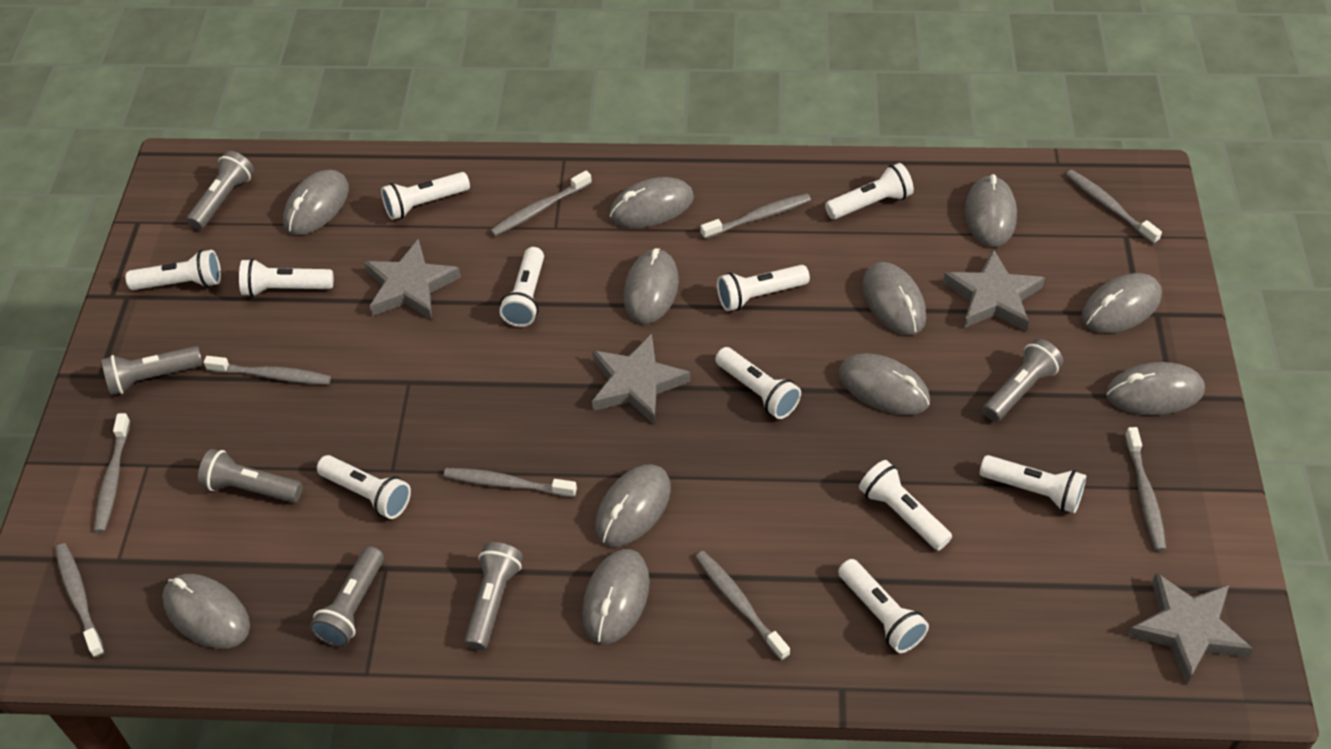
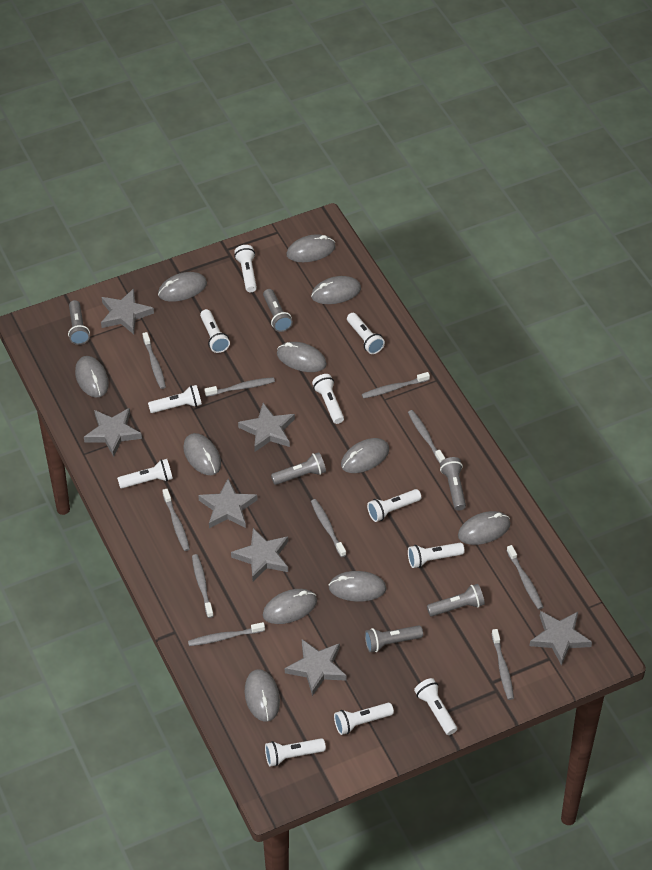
grey star: 4 -> 7
grey toothbrush: 9 -> 10

